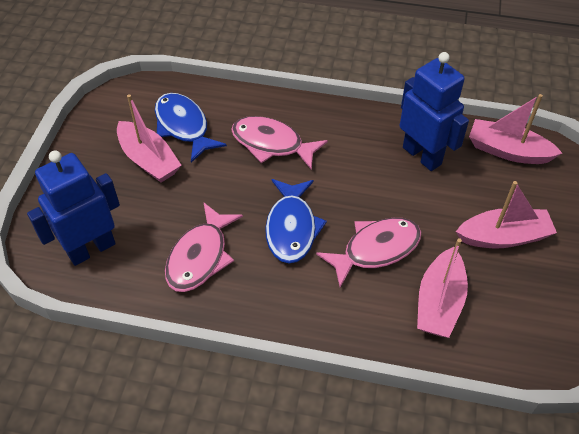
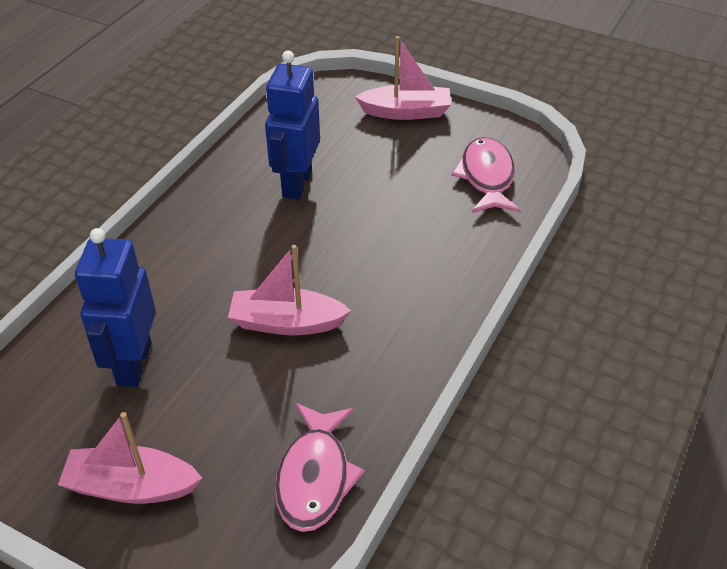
blue fish: 2 -> 0
pink boat: 4 -> 3
pink fish: 3 -> 2

